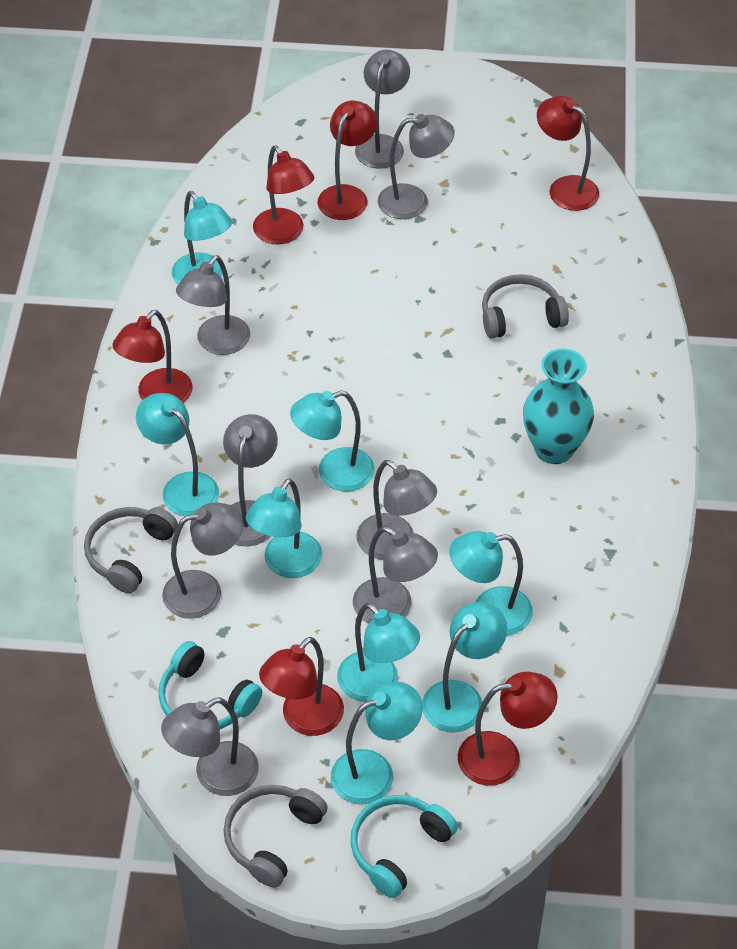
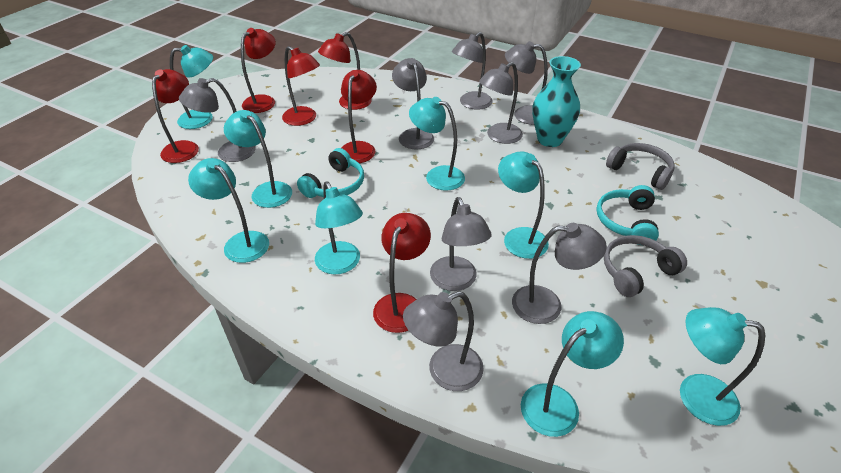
grey headphones: 3 -> 2

